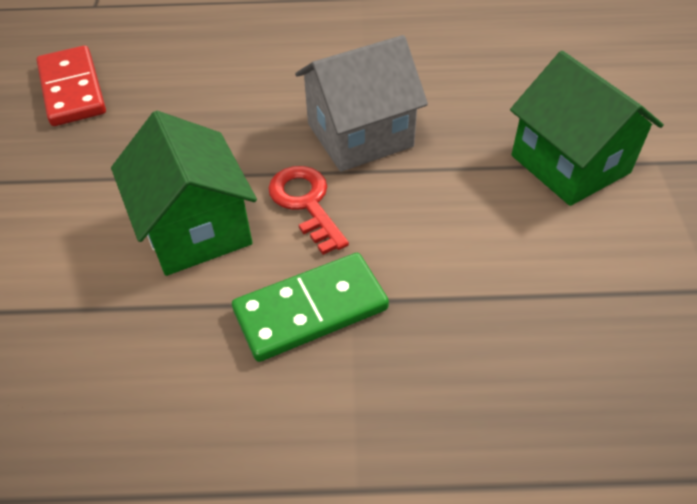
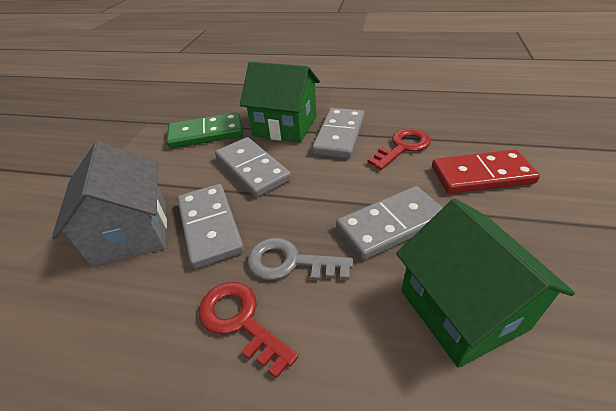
grey domino: 0 -> 4
grey key: 0 -> 1
red key: 1 -> 2

